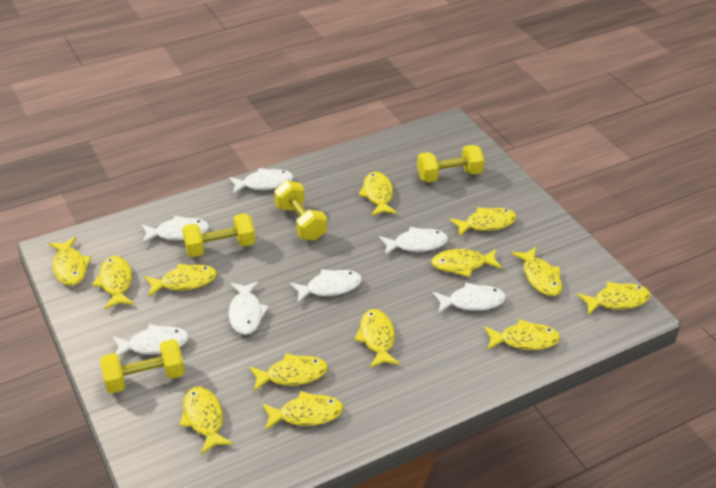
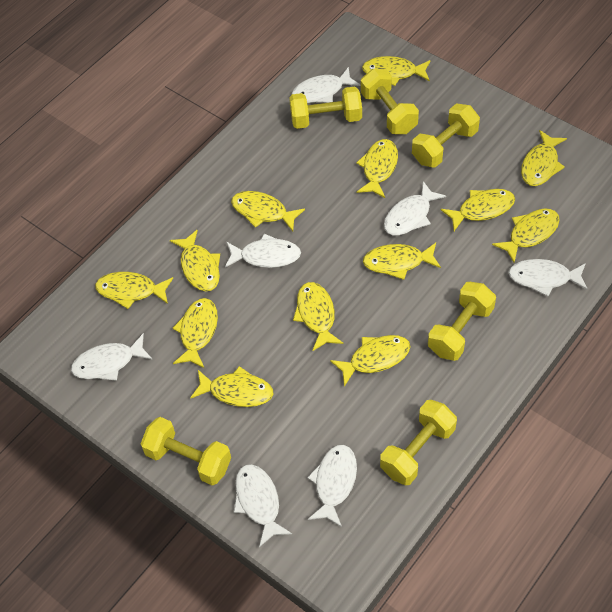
yellow dumbbell: 4 -> 6

